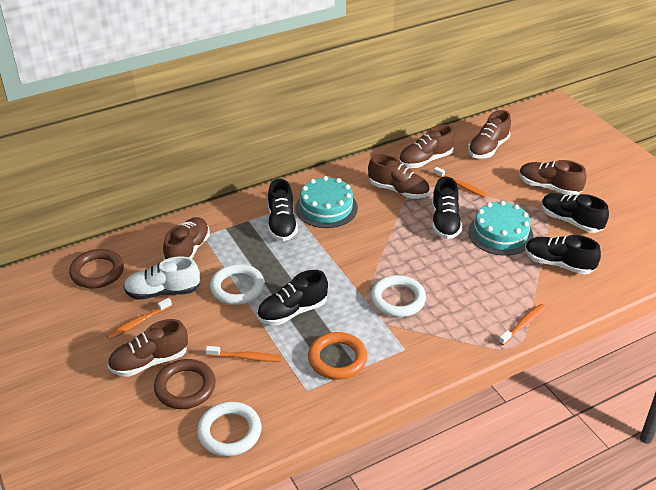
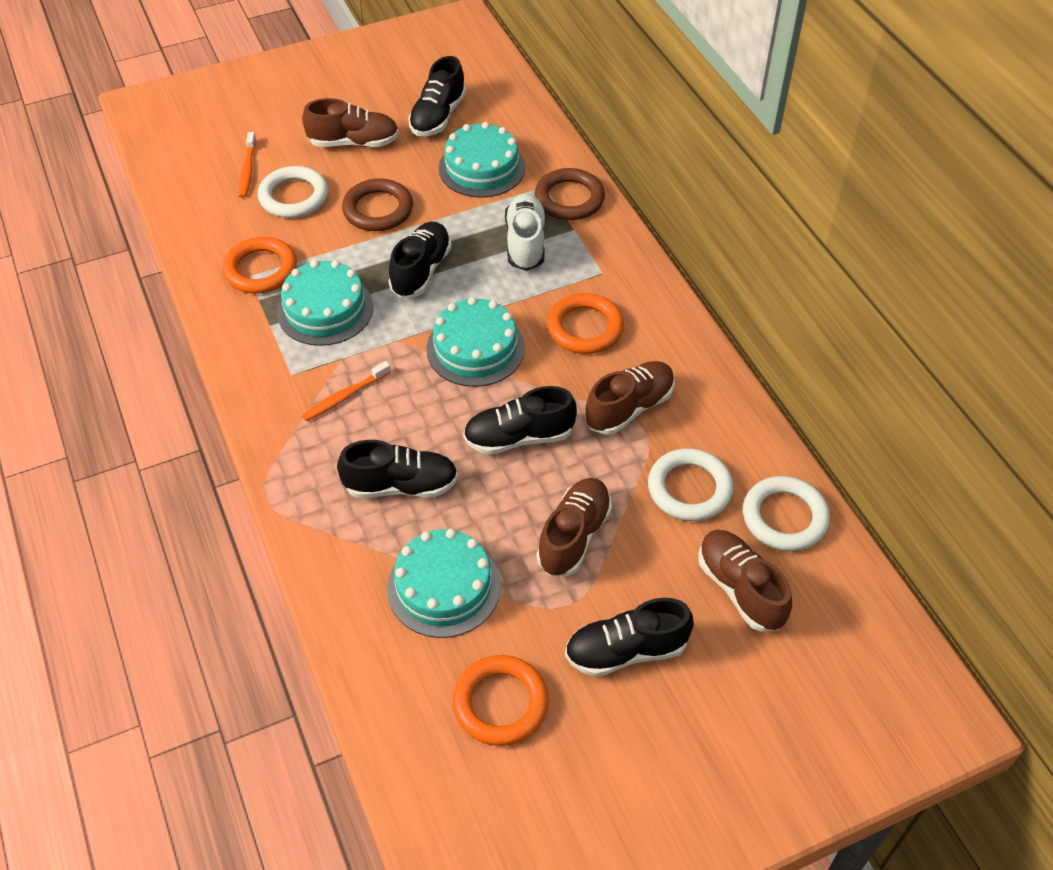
brown shoe: 6 -> 4
orange ring: 1 -> 3
orange toothbrush: 4 -> 2
turquoise cake: 2 -> 4

